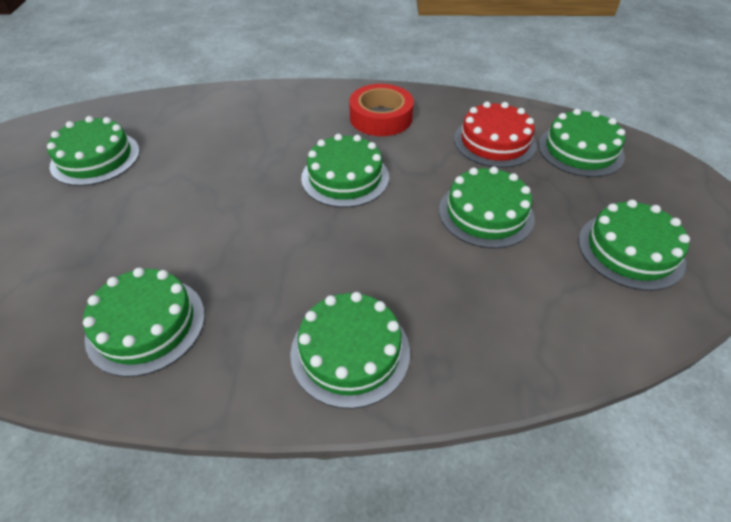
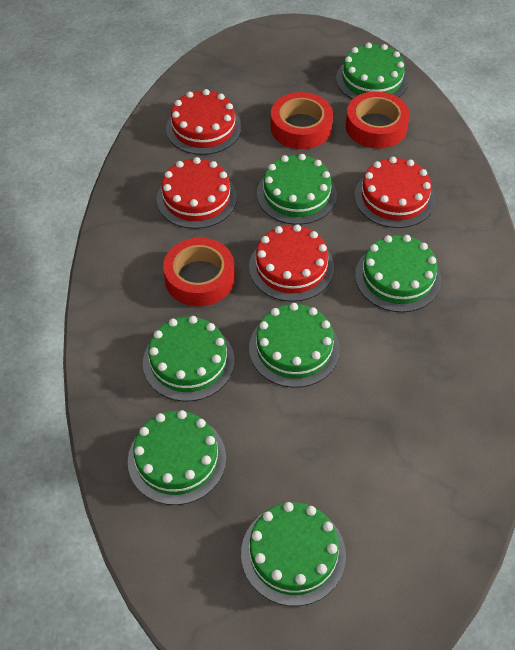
red cake: 1 -> 4
red tape: 1 -> 3

